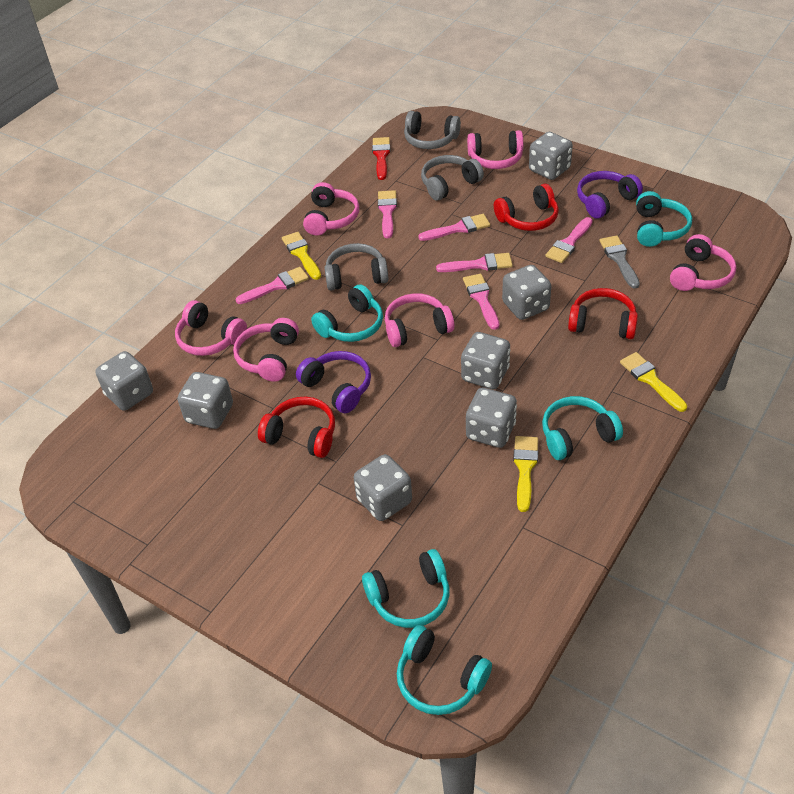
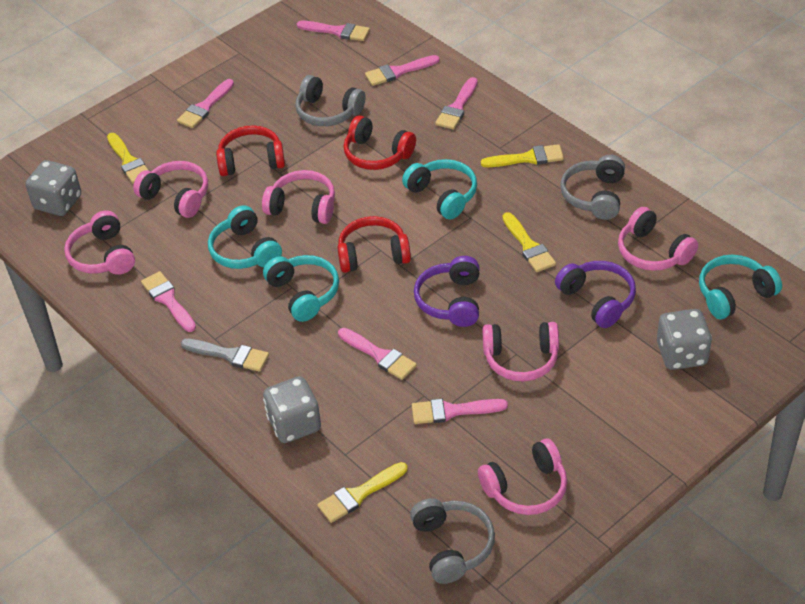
grey dice: 7 -> 3
pink brush: 6 -> 7
red brush: 1 -> 0
turquoise headphones: 5 -> 4
yellow brush: 3 -> 4

